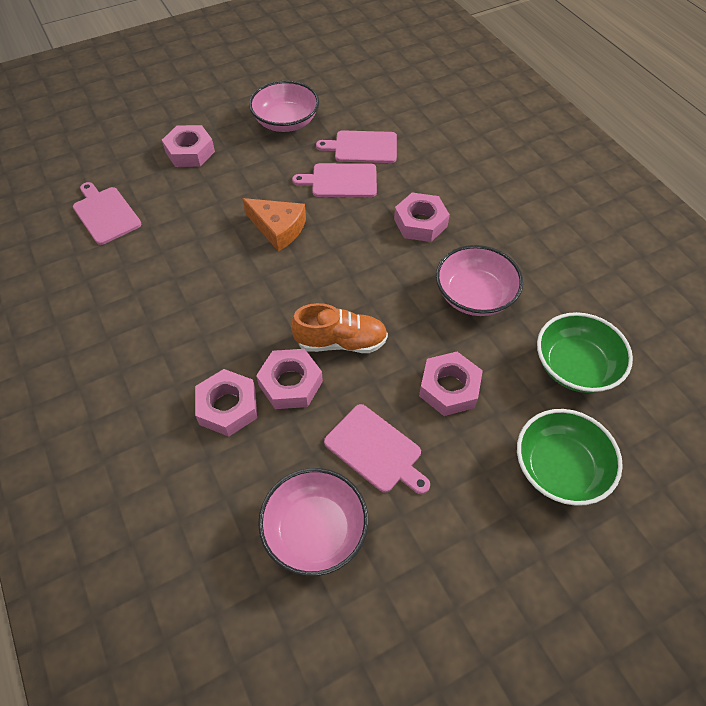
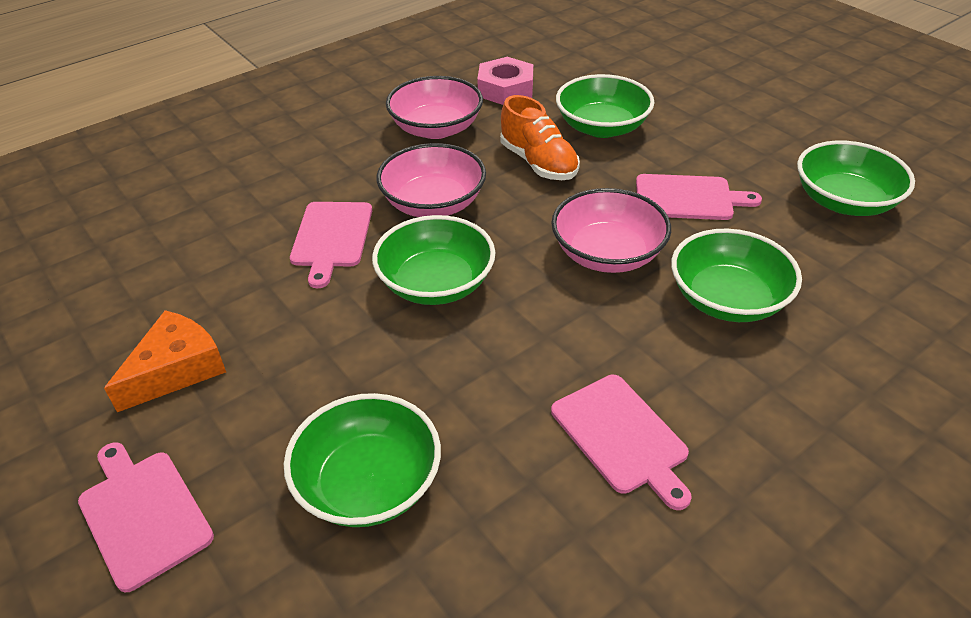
green bowl: 2 -> 5
pink nut: 5 -> 1

